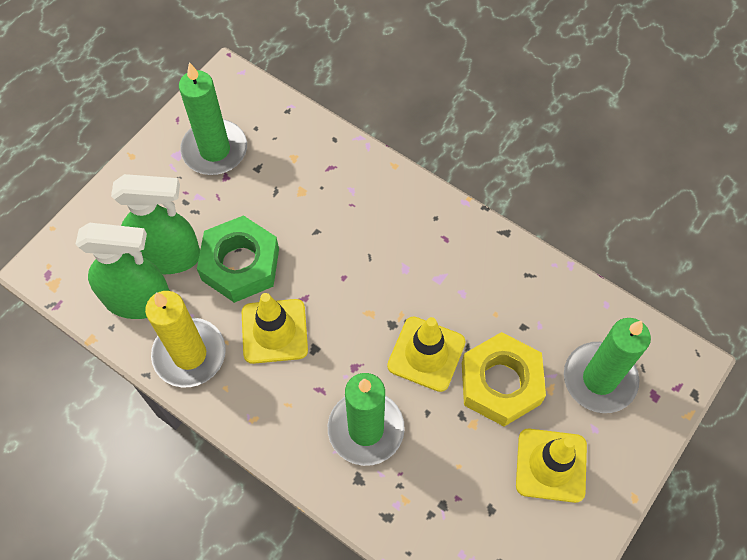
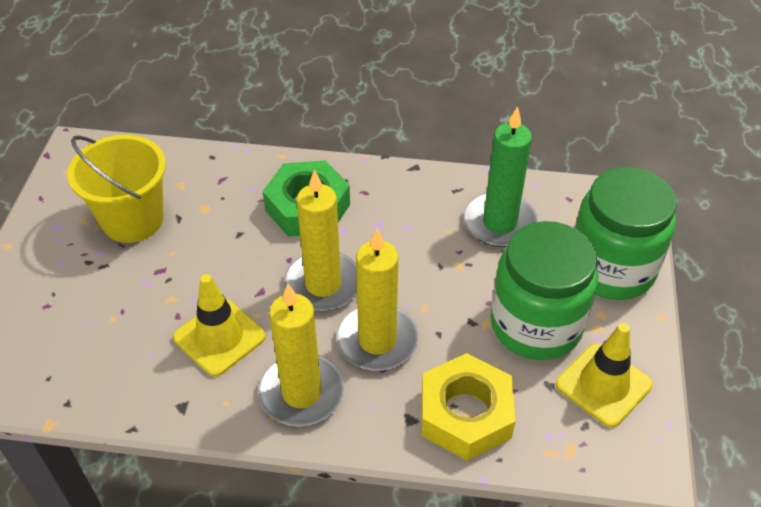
green candle: 3 -> 1
green jar: 0 -> 2
green spray bottle: 2 -> 0
yellow bucket: 0 -> 1
yellow candle: 1 -> 3
yellow traffic cone: 3 -> 2

